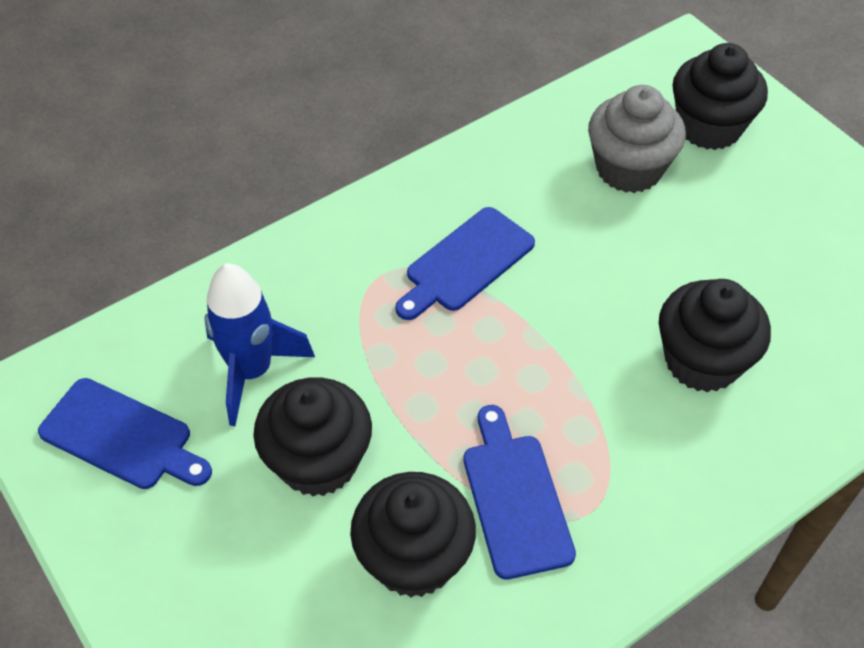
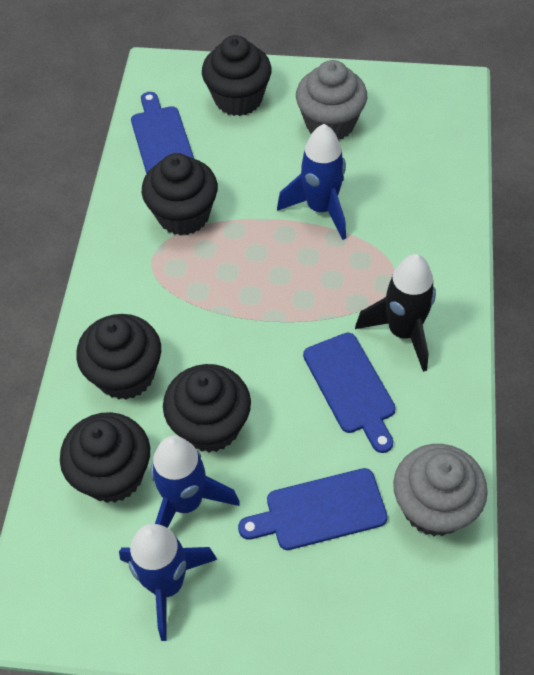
black cupcake: 4 -> 5
black rocket: 0 -> 1
blue rocket: 1 -> 3
grey cupcake: 1 -> 2

